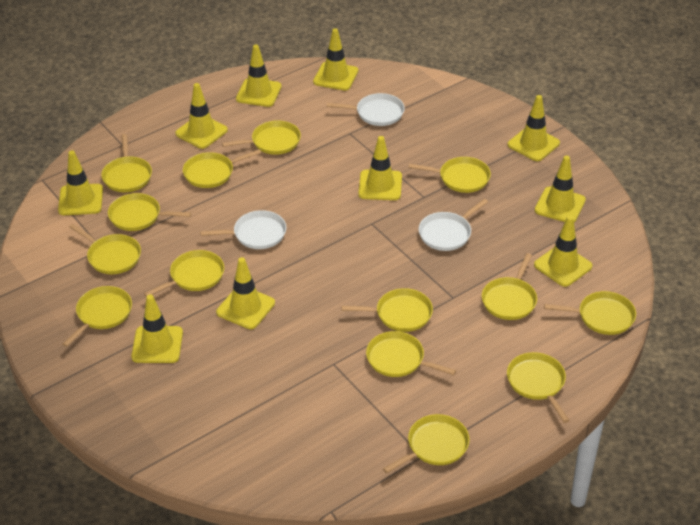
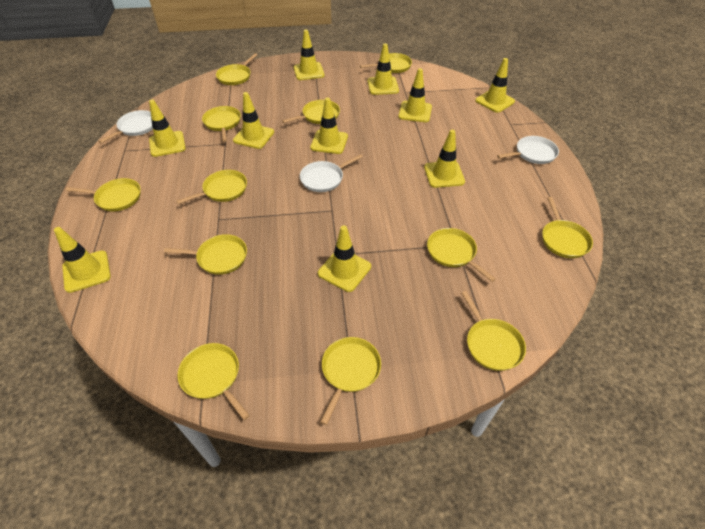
yellow pan: 14 -> 12

